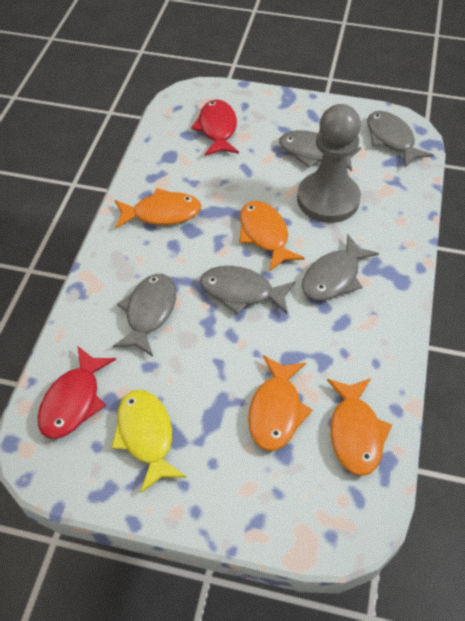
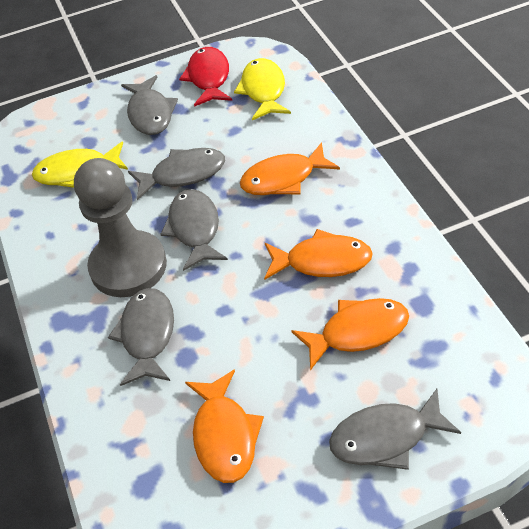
red fish: 2 -> 1
yellow fish: 1 -> 2

